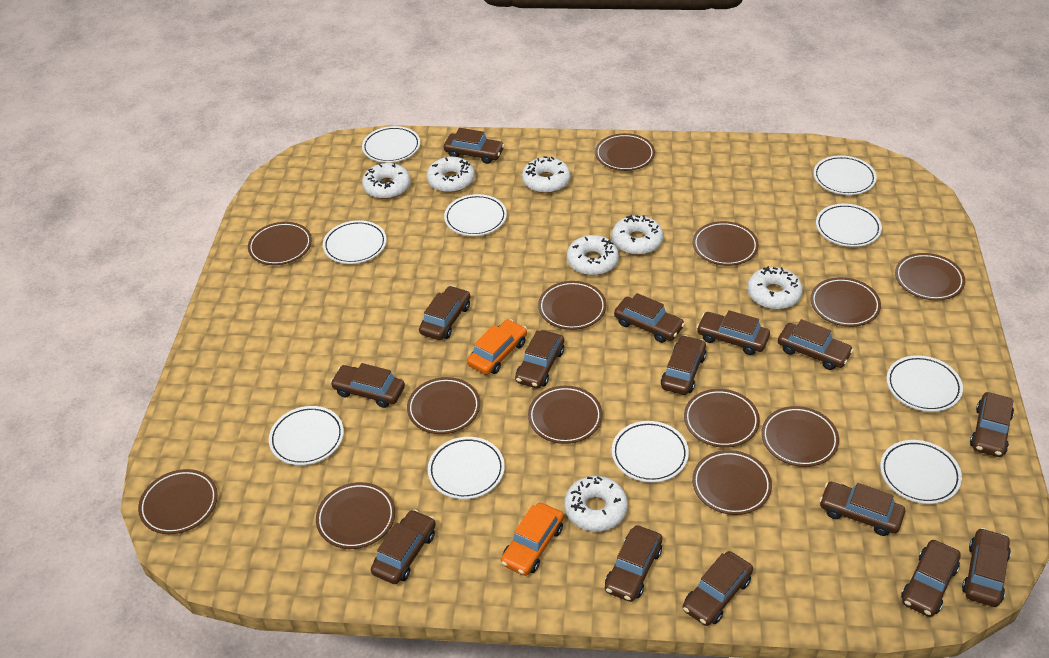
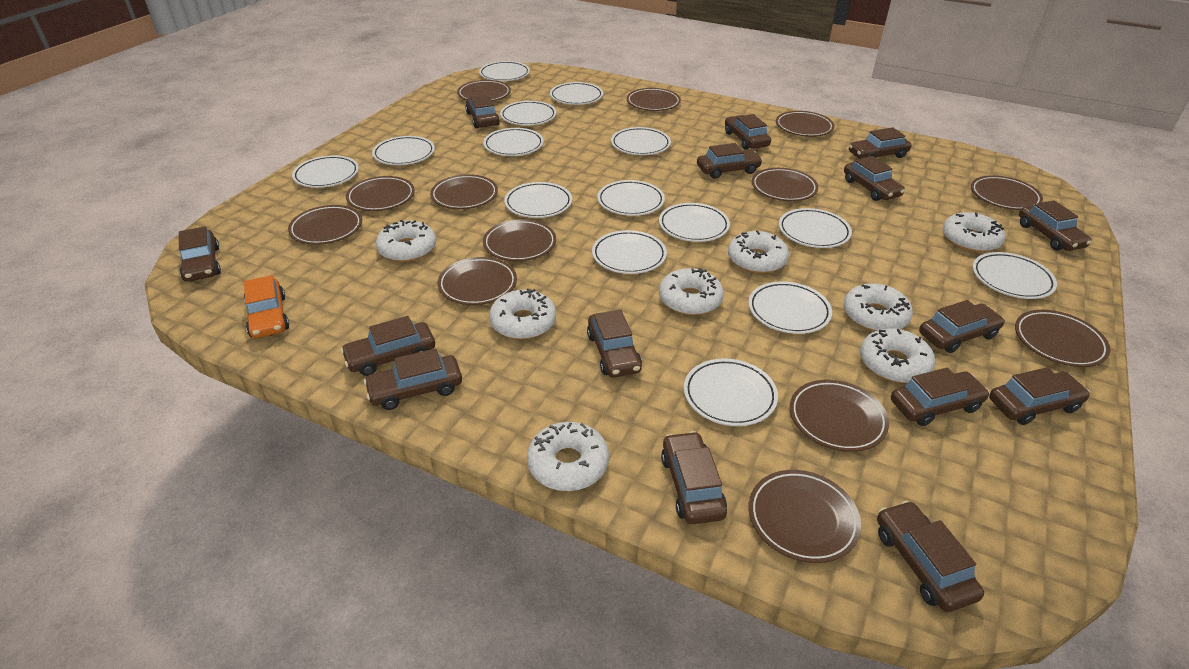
orange car: 2 -> 1
white donut: 7 -> 8
white plate: 10 -> 15

